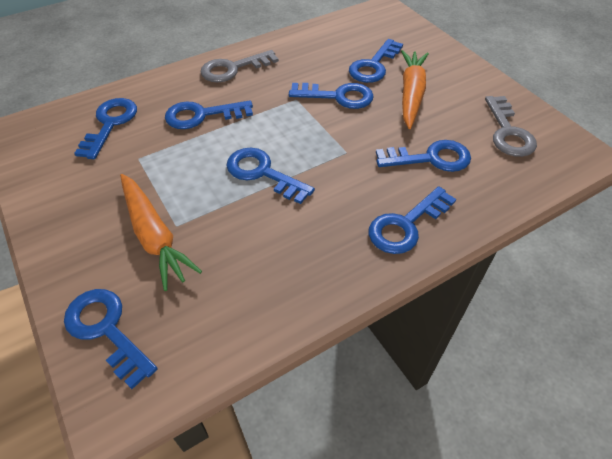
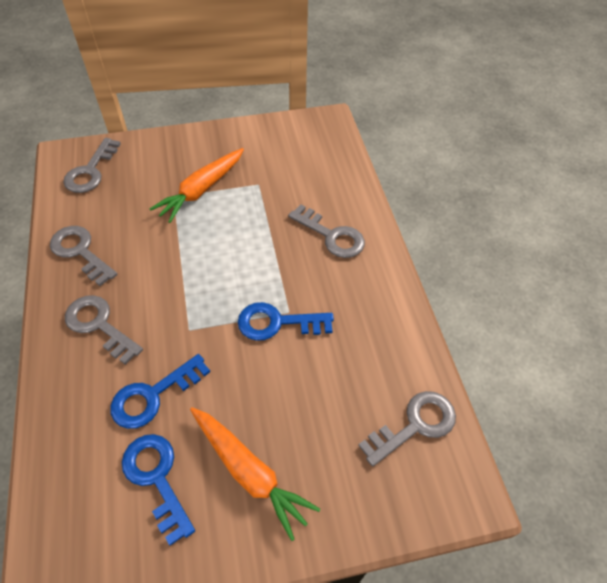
blue key: 8 -> 3
grey key: 2 -> 5

